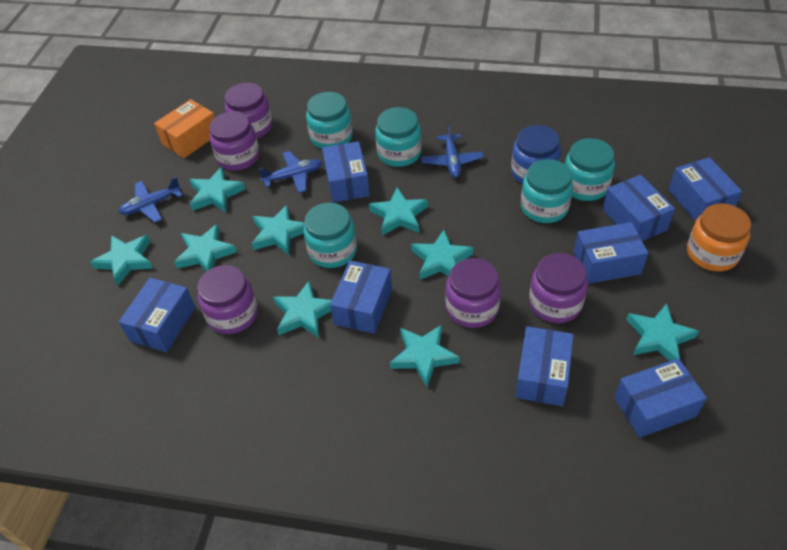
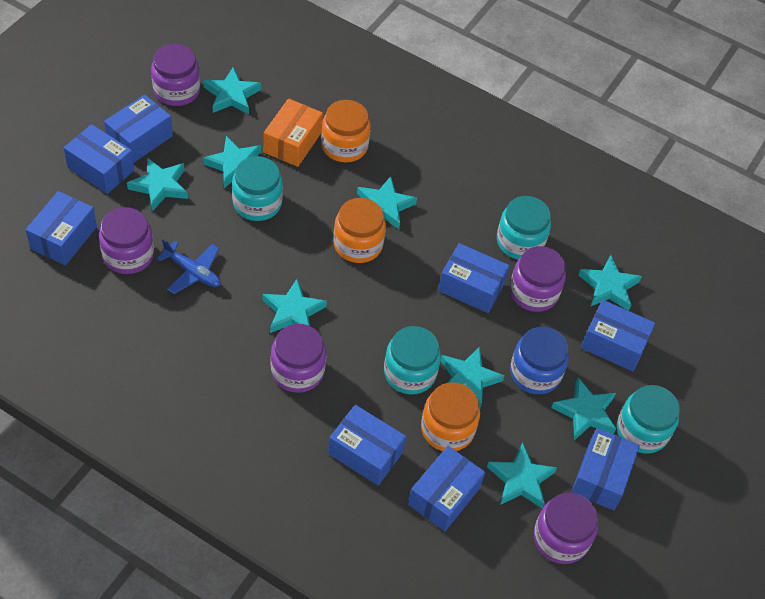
blue plane: 3 -> 1
orange jar: 1 -> 3
turquoise jar: 5 -> 4

